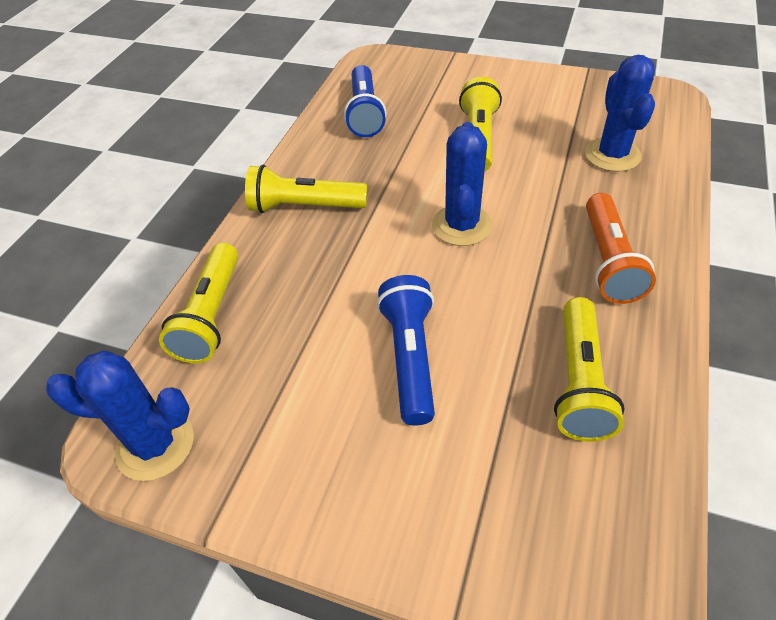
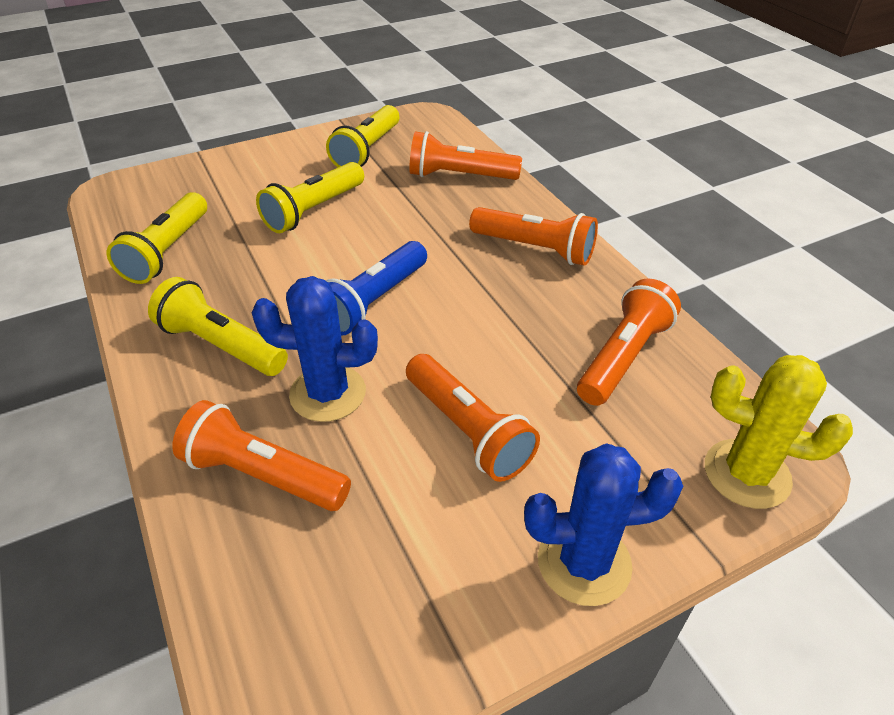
blue cactus: 3 -> 2
blue flashlight: 2 -> 1
orange flashlight: 1 -> 5
yellow cactus: 0 -> 1

